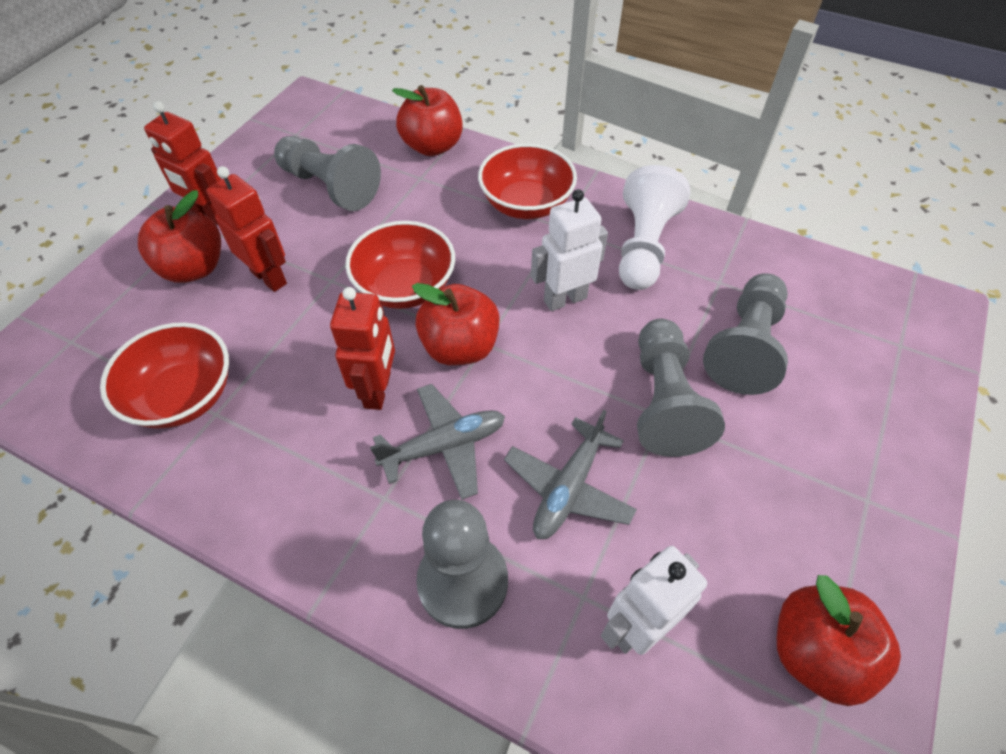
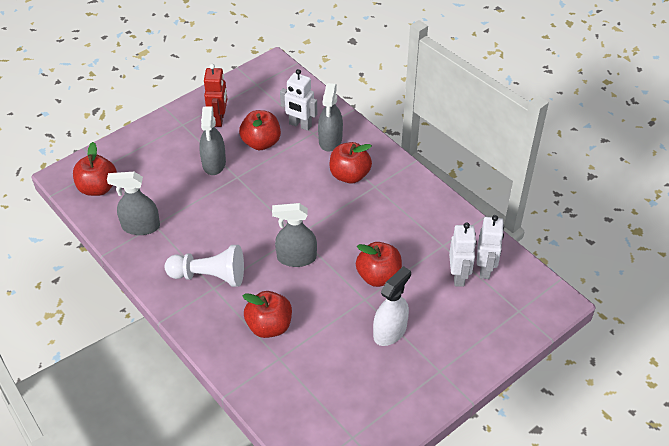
grey pawn: 4 -> 0
grey plane: 2 -> 0
grey spray bottle: 0 -> 4
red apple: 4 -> 5
red bowl: 3 -> 0
red robot: 3 -> 1
white robot: 2 -> 3
white spray bottle: 0 -> 1

